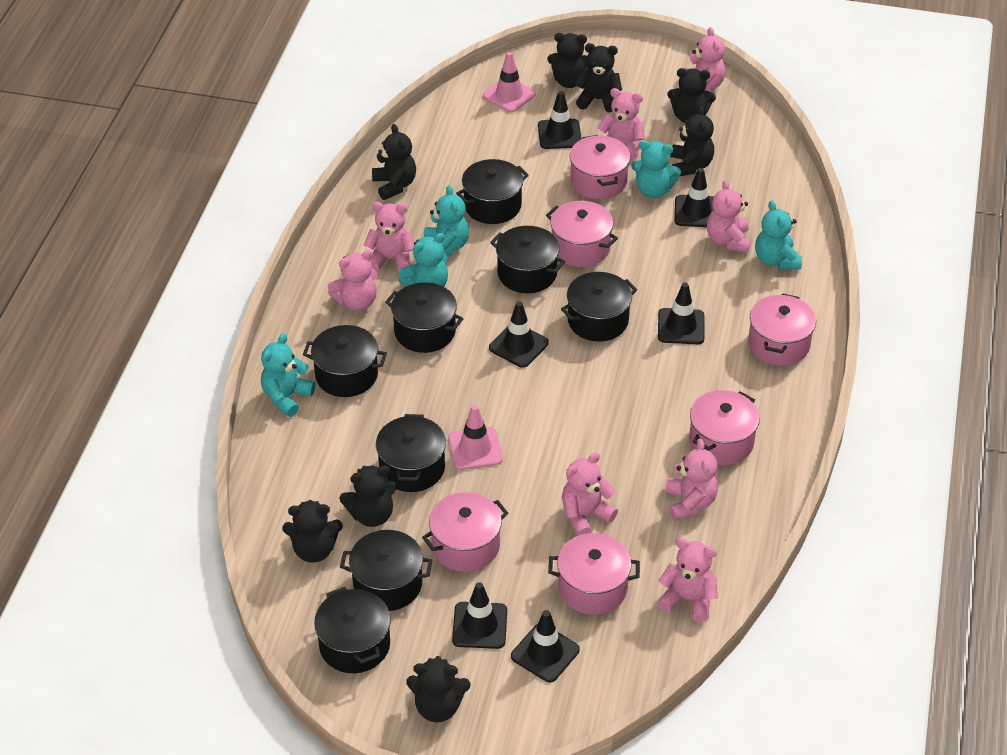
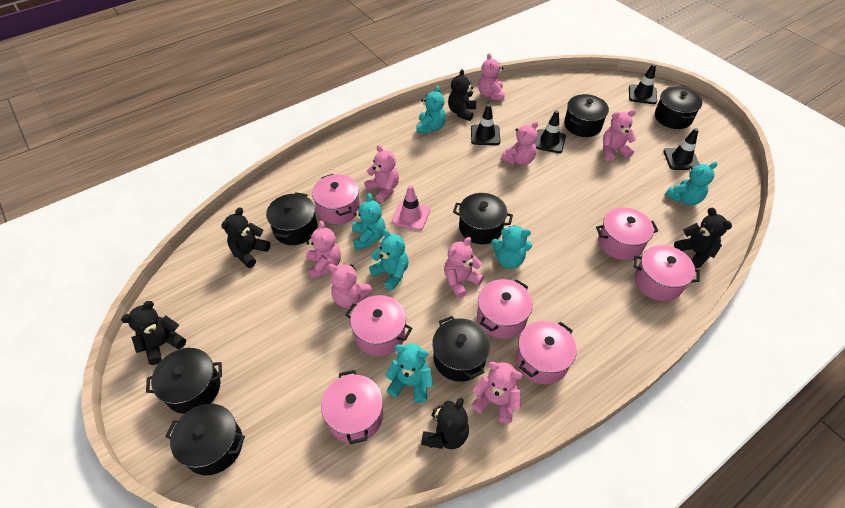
black pot: 8 -> 7
black teddy bear: 8 -> 5
black traffic cone: 6 -> 4
pink pot: 6 -> 7
pink traffic cone: 2 -> 1
turquoise teddy bear: 5 -> 6

